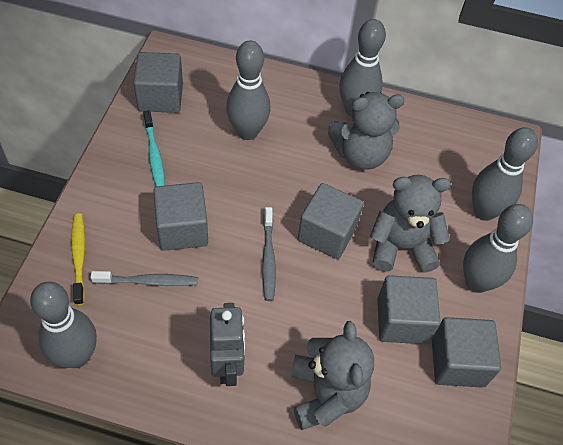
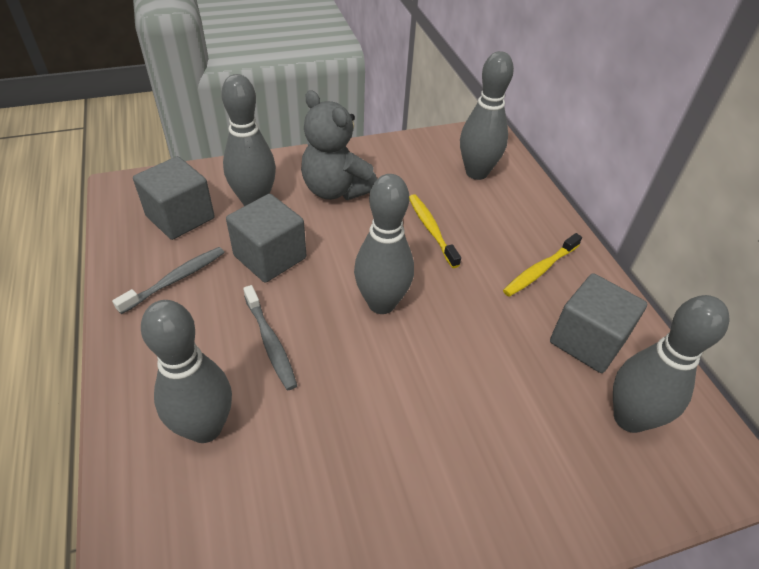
grey cube: 5 -> 3
grey robot: 1 -> 0
grey teddy bear: 3 -> 1
turquoise toothbrush: 1 -> 0
yellow toothbrush: 1 -> 2

